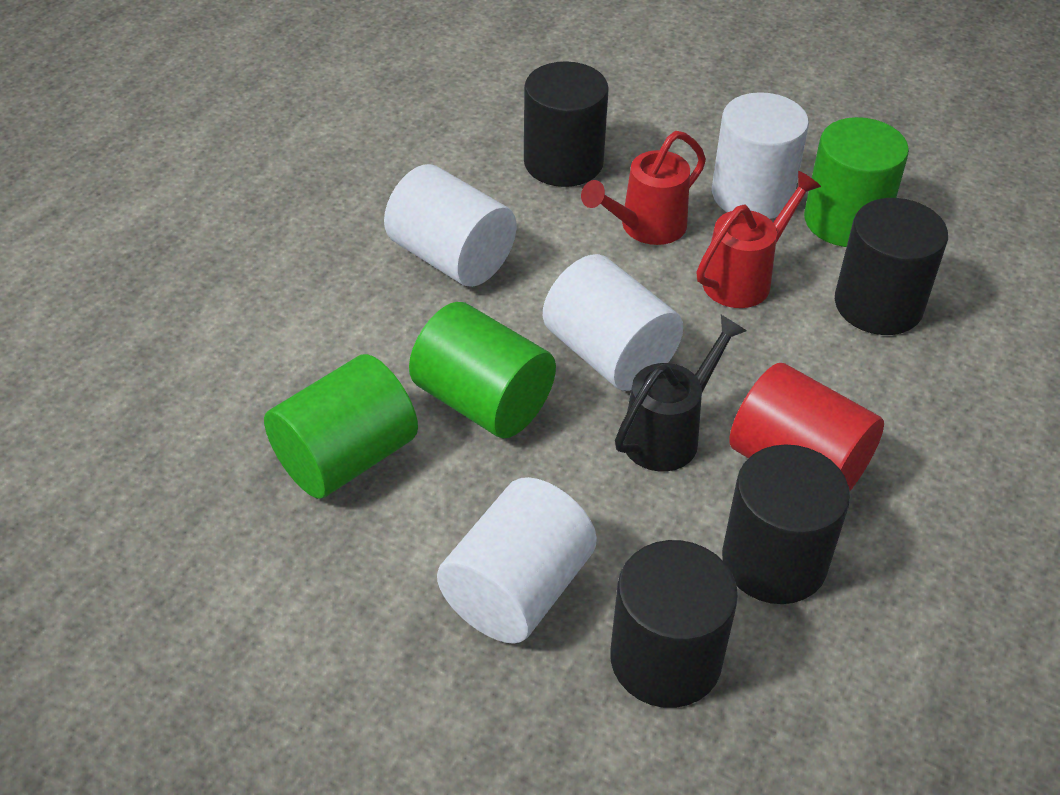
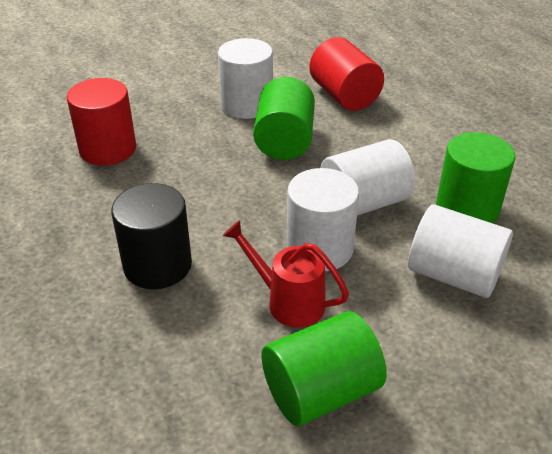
black cylinder: 4 -> 1
black watering can: 1 -> 0
red cylinder: 1 -> 2
red watering can: 2 -> 1

